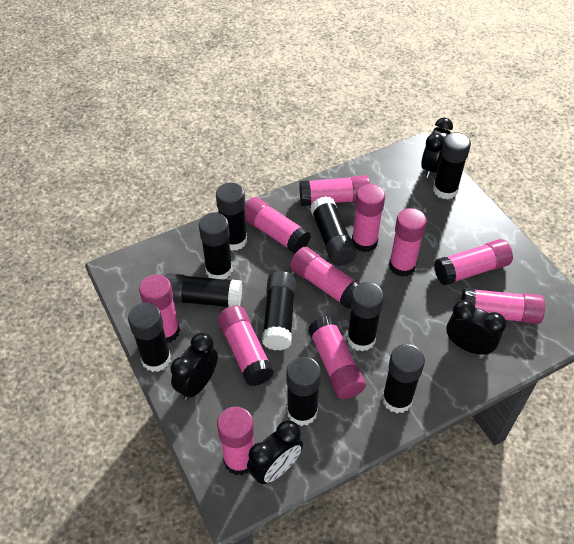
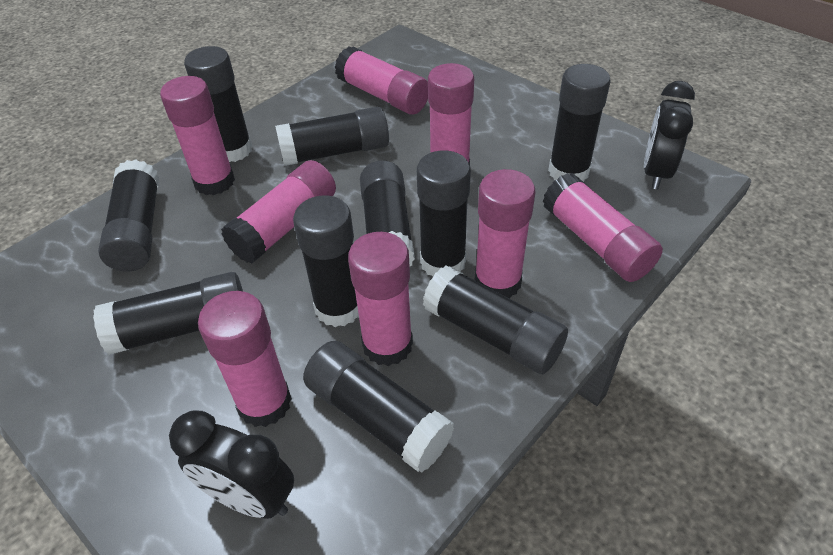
black clock: 4 -> 2
pink glue stick: 11 -> 8

